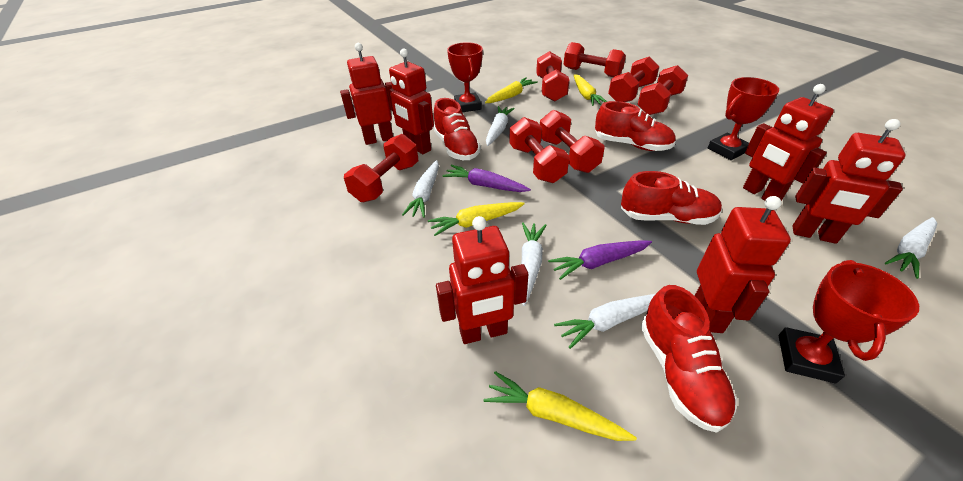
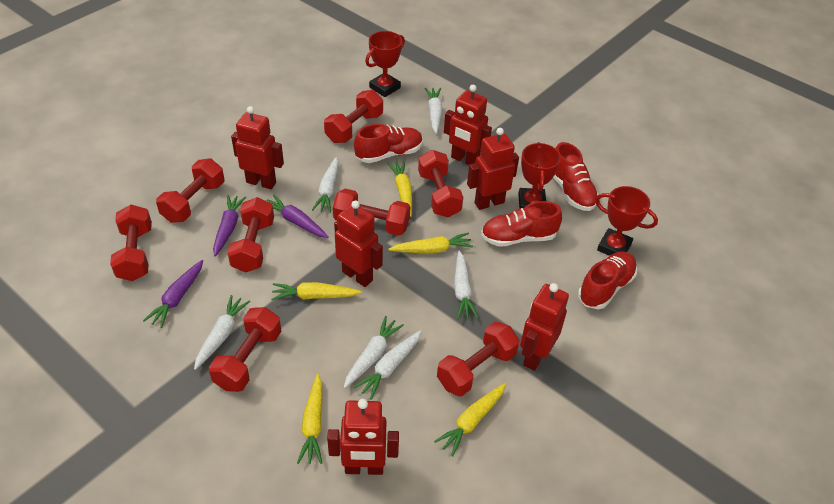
purple carrot: 2 -> 3
red dumbbell: 7 -> 8
white carrot: 5 -> 6
yellow carrot: 4 -> 5

